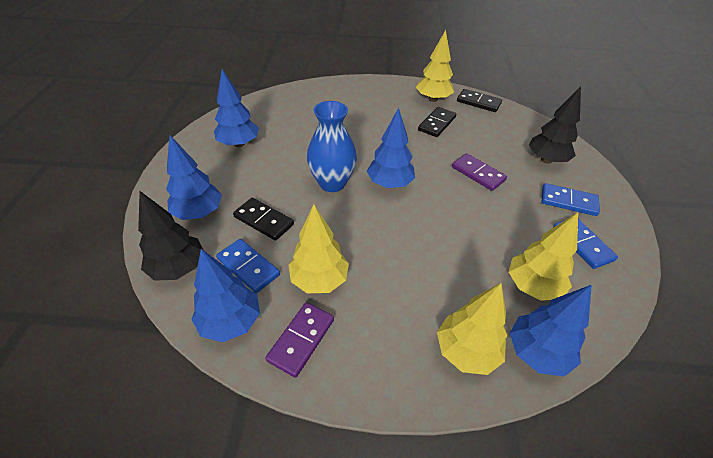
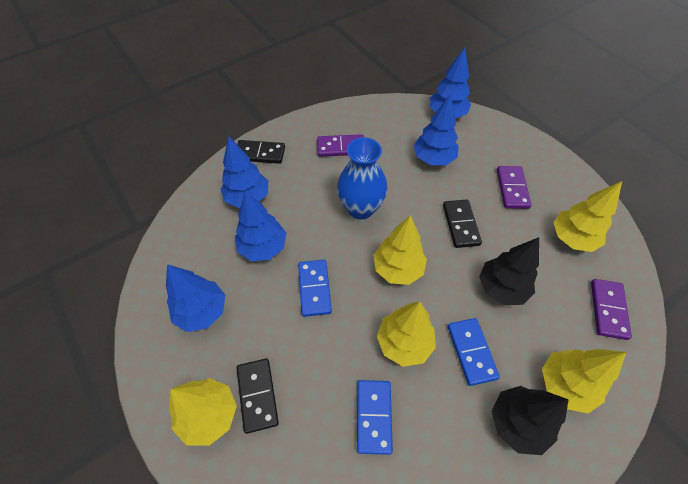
purple domino: 2 -> 3
yellow tree: 4 -> 5

